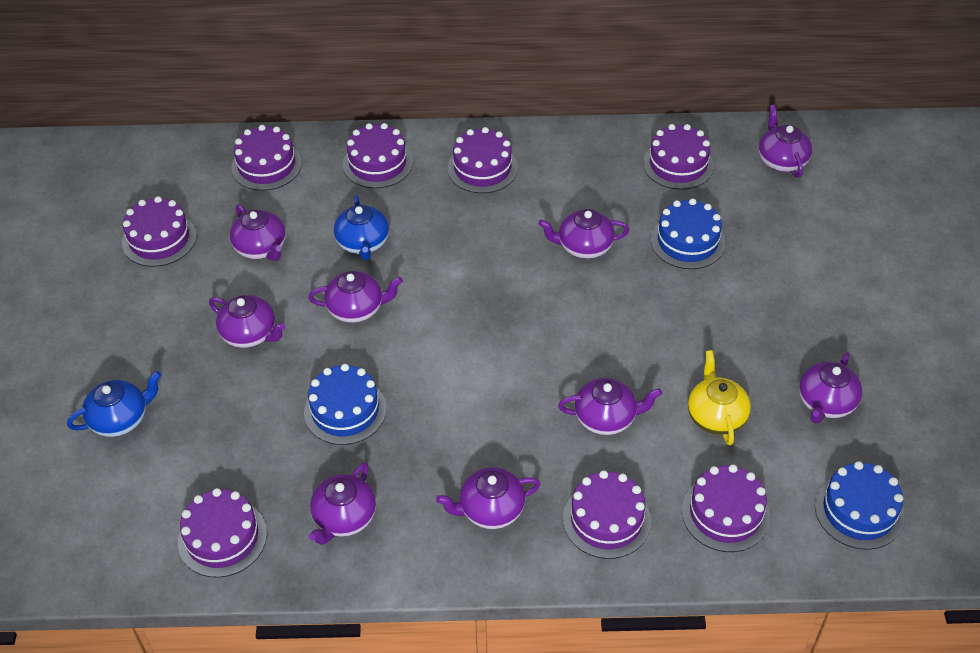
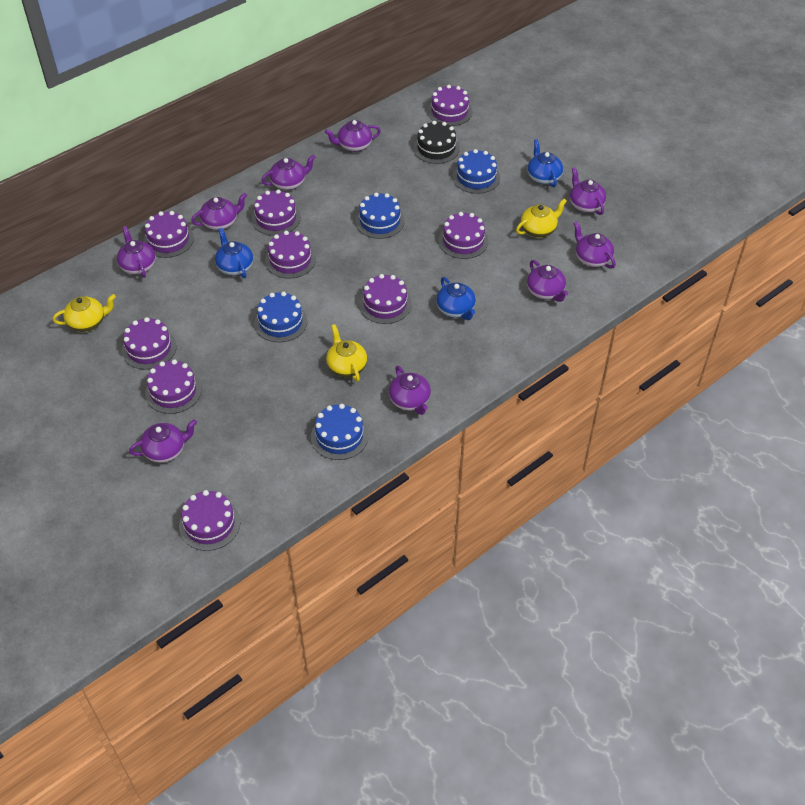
black cake: 0 -> 1
blue cake: 3 -> 4
blue teapot: 2 -> 3
purple cake: 8 -> 9
yellow teapot: 1 -> 3

